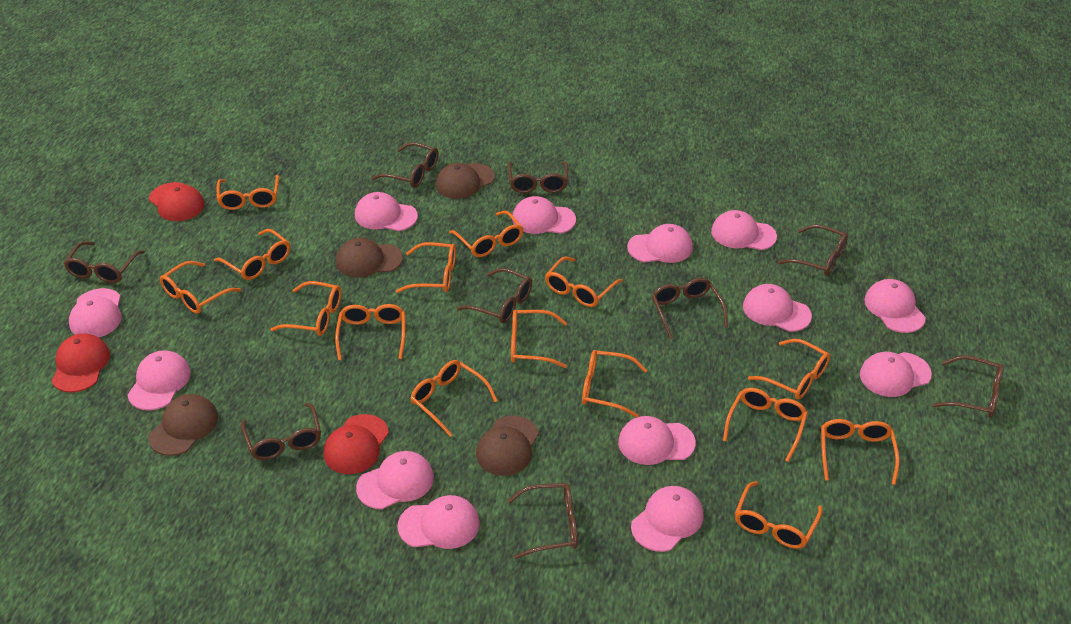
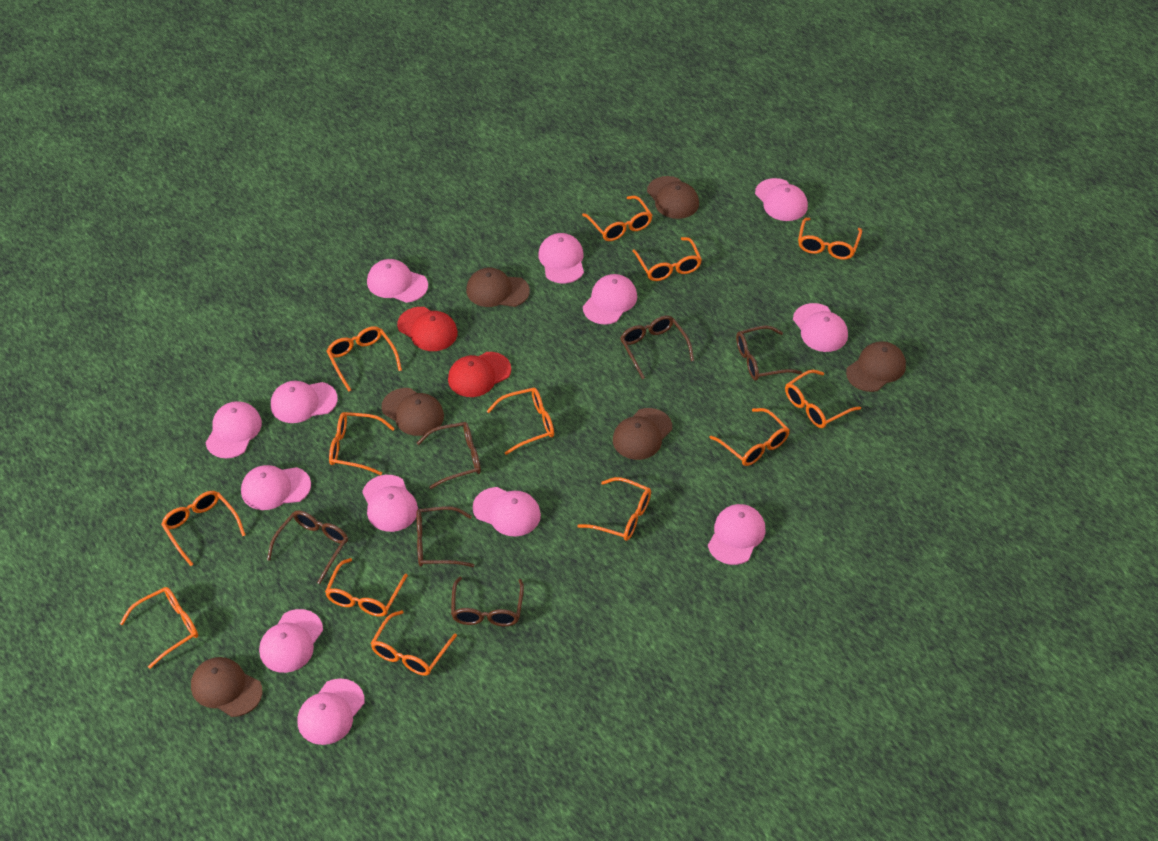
brown cap: 4 -> 6
brown glasses: 9 -> 6
orange glasses: 15 -> 13
red cap: 3 -> 2

